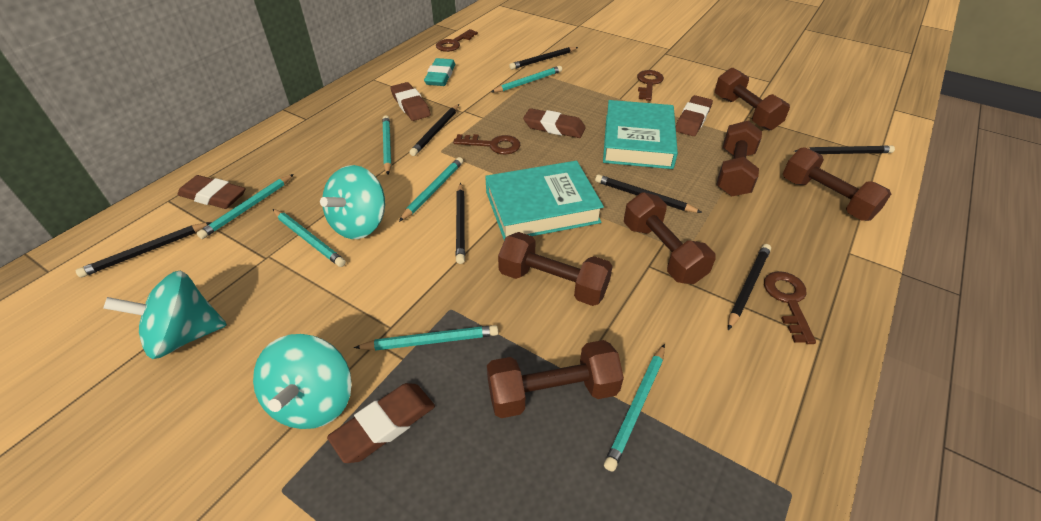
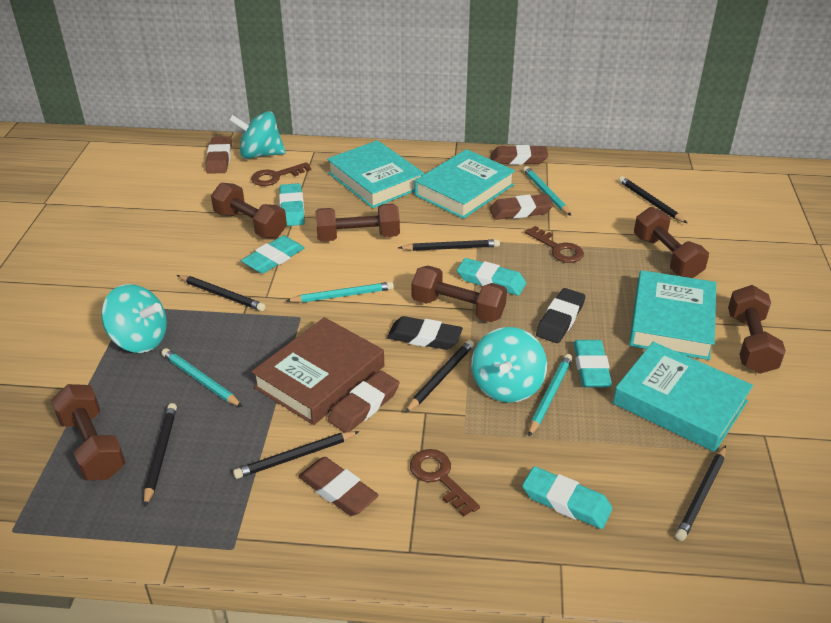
black eraser: 0 -> 2
brown book: 0 -> 1
brown key: 4 -> 3
turquoise book: 2 -> 4
turquoise eraser: 1 -> 5
turquoise pencil: 7 -> 4

